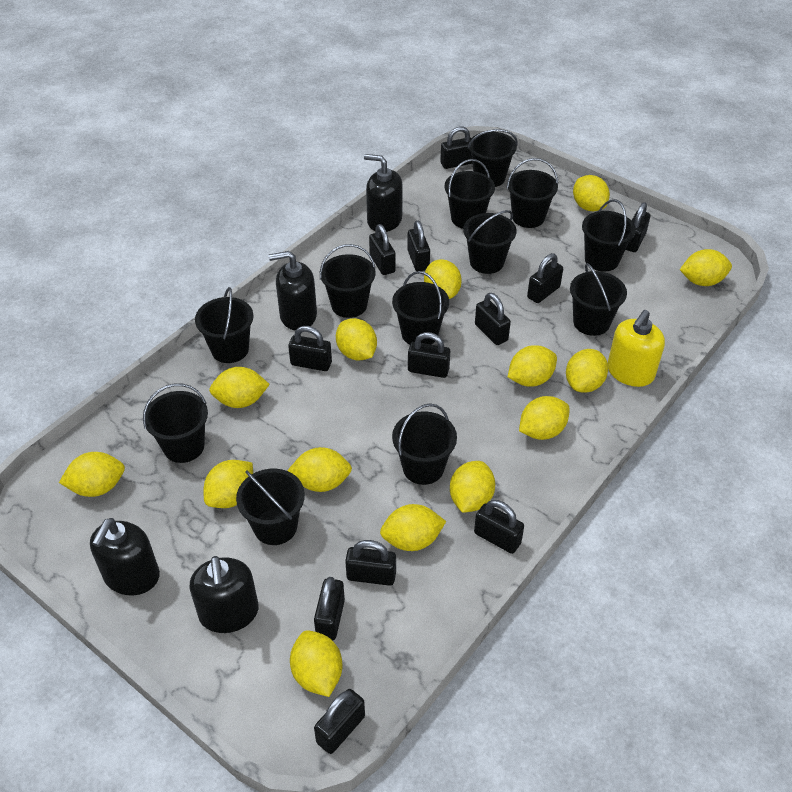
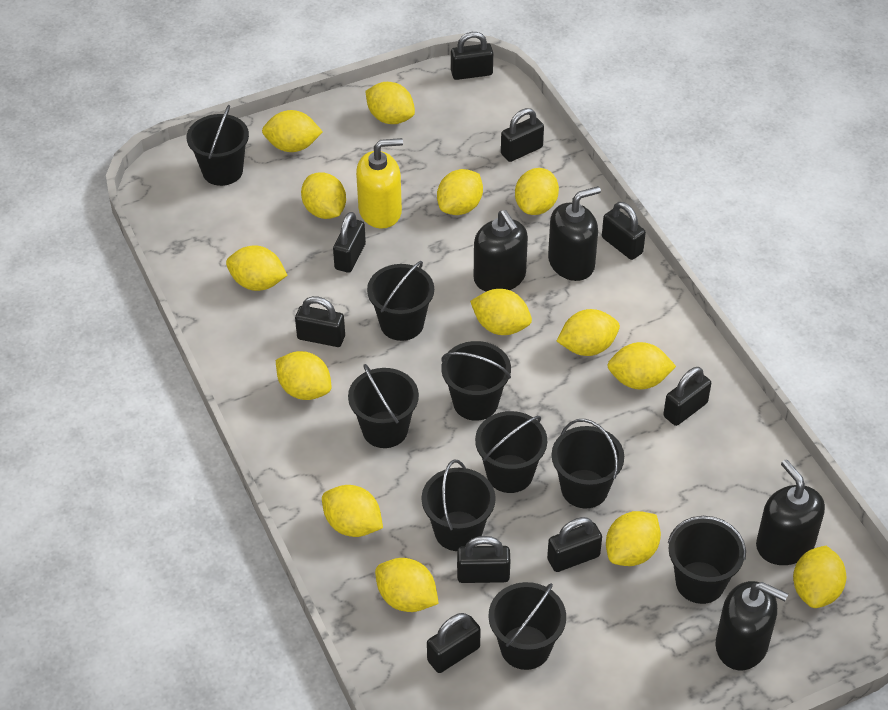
black bucket: 12 -> 9
black padlock: 12 -> 9

